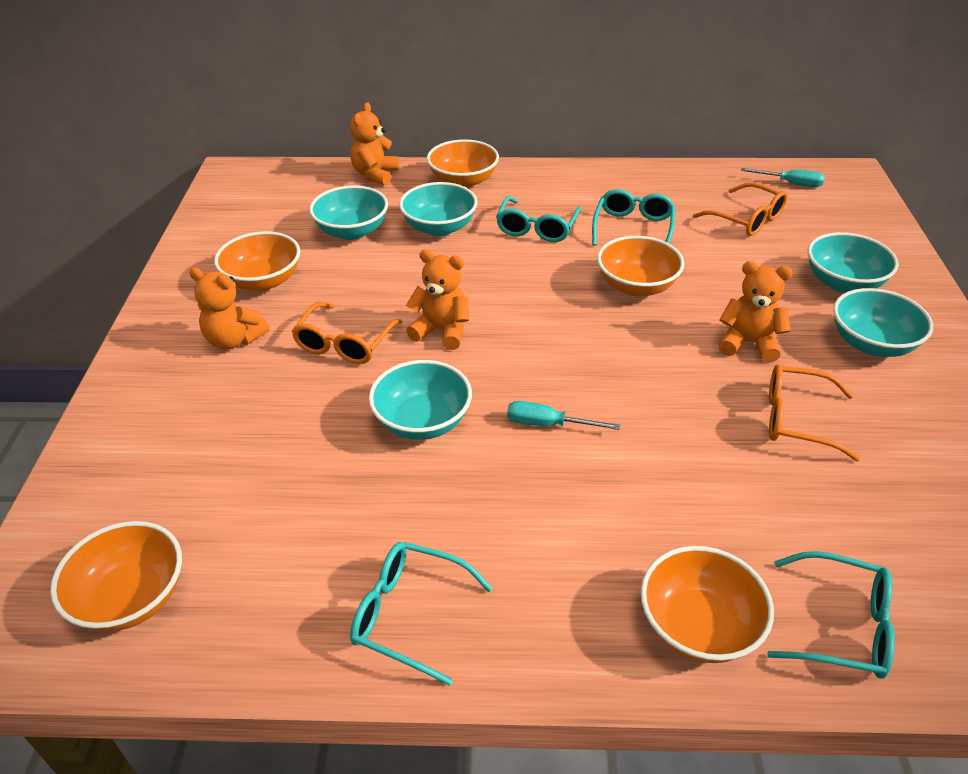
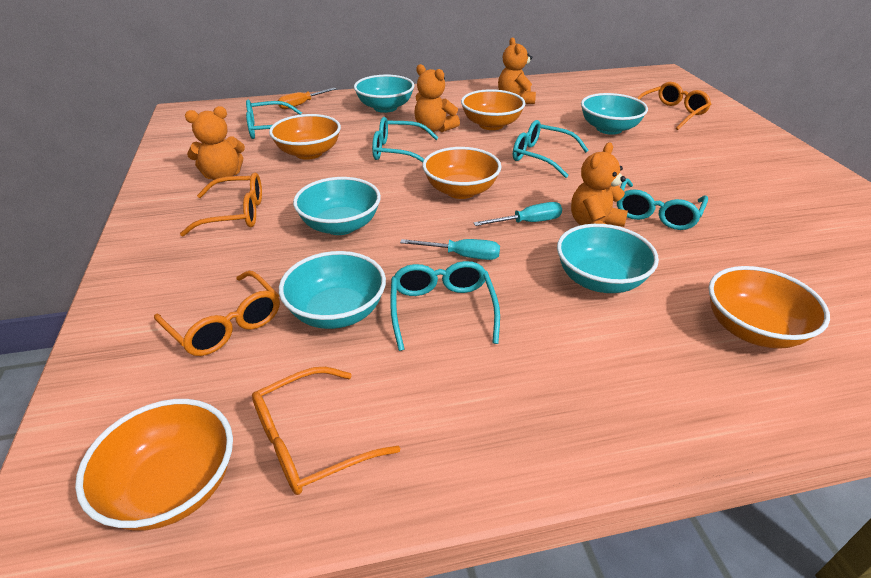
orange glasses: 3 -> 4
orange screwdriver: 0 -> 1
turquoise glasses: 4 -> 5

